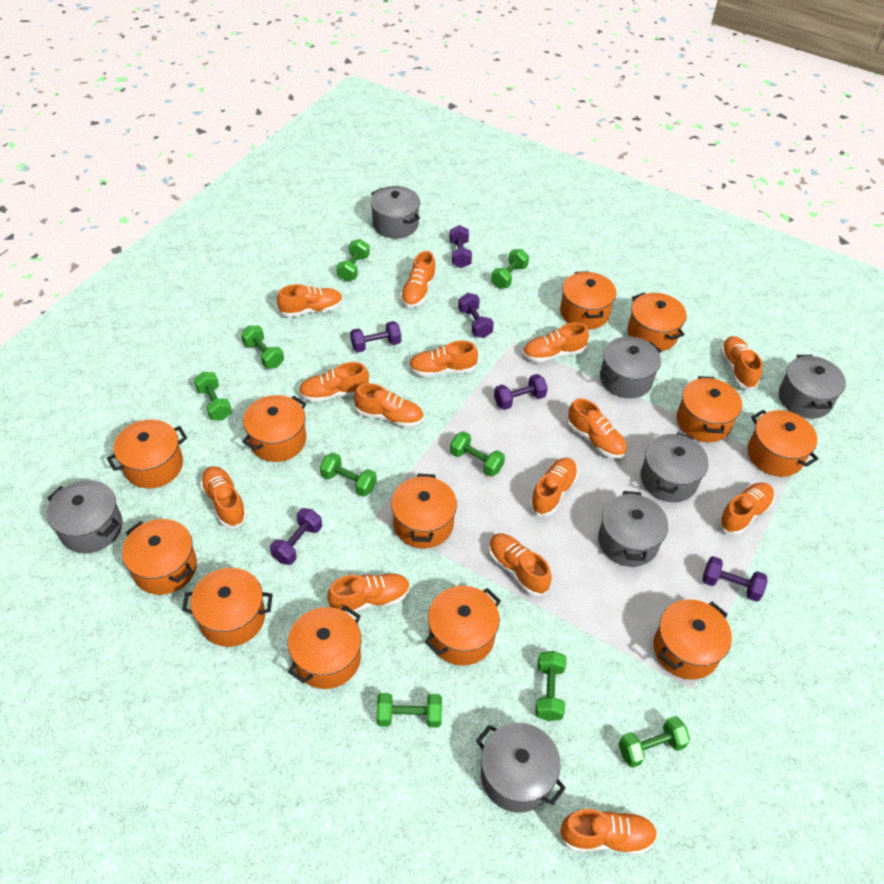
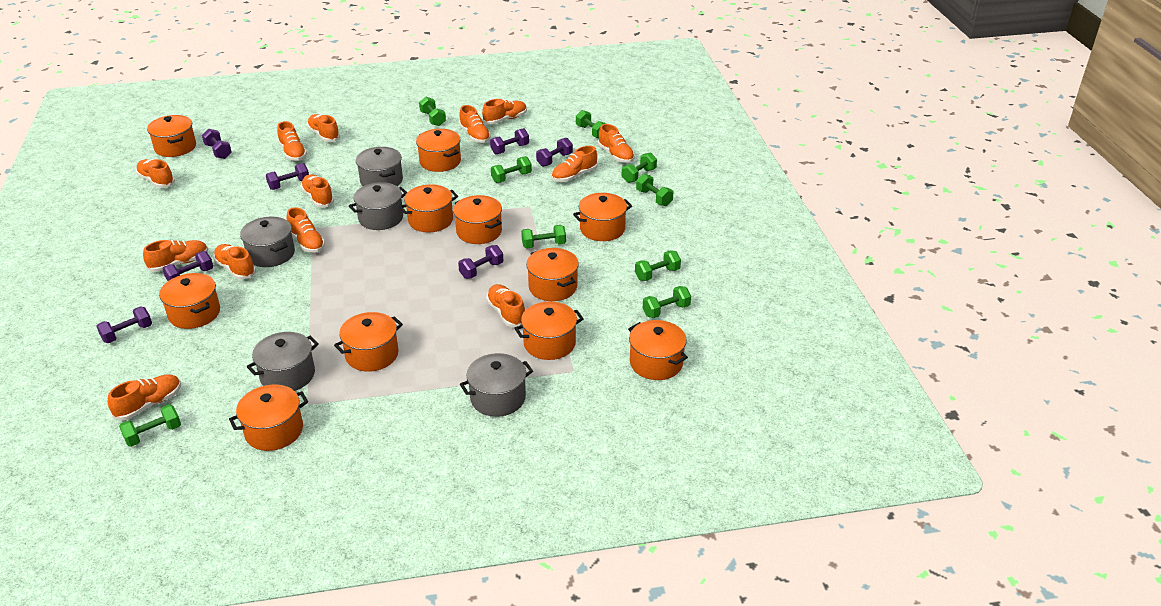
grey pot: 7 -> 5
orange pot: 12 -> 11
orange shoe: 14 -> 13
purple dumbbell: 6 -> 7

